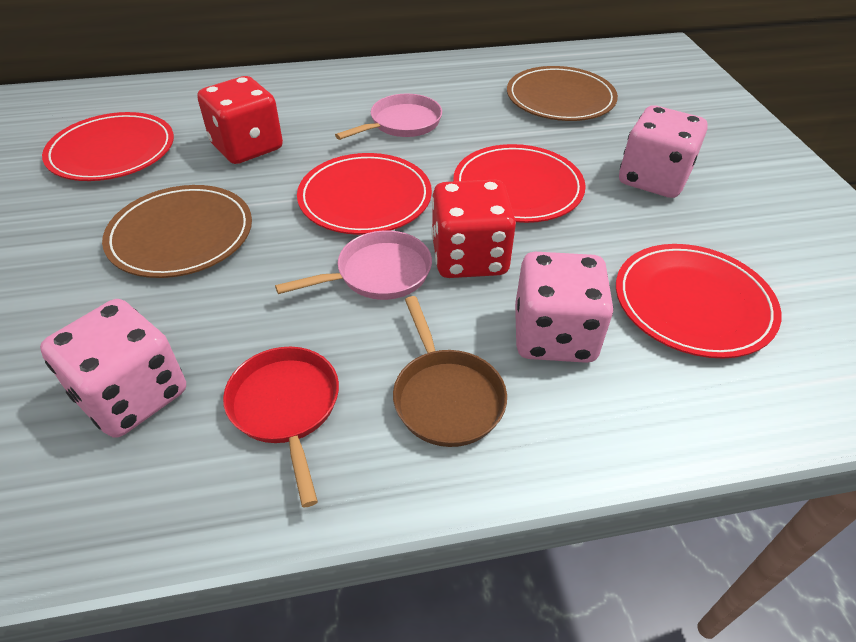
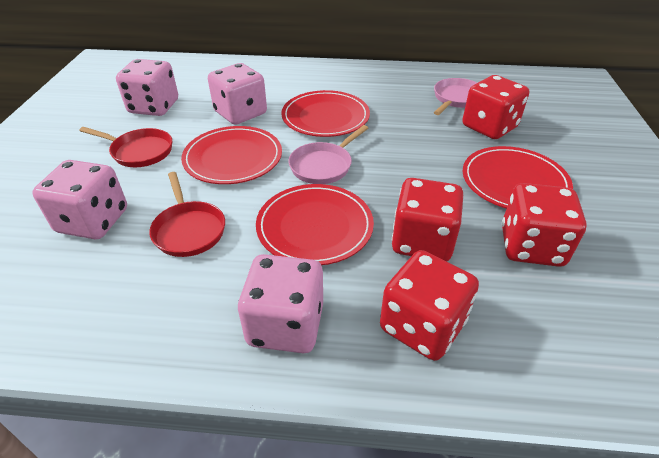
brown pan: 1 -> 0
brown plate: 2 -> 0
pink dice: 3 -> 4
red dice: 2 -> 4
red pan: 1 -> 2

